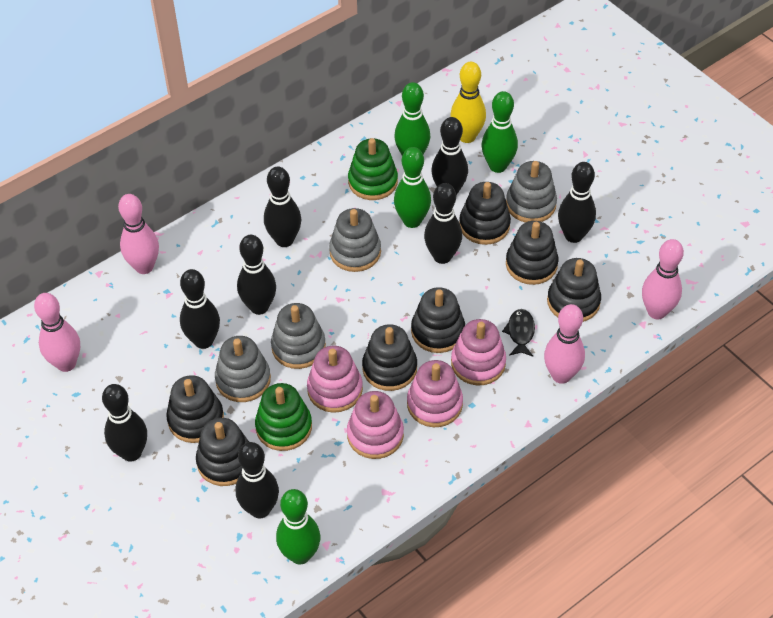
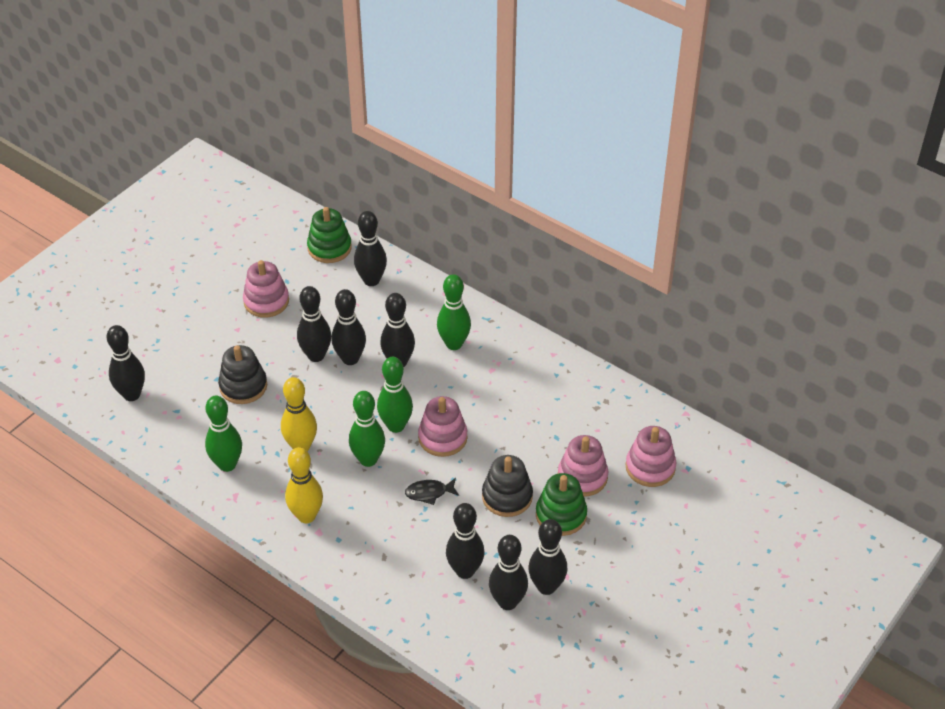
black stacking toy: 7 -> 2
grey stacking toy: 4 -> 0
pink bowling pin: 4 -> 0
yellow bowling pin: 1 -> 2

